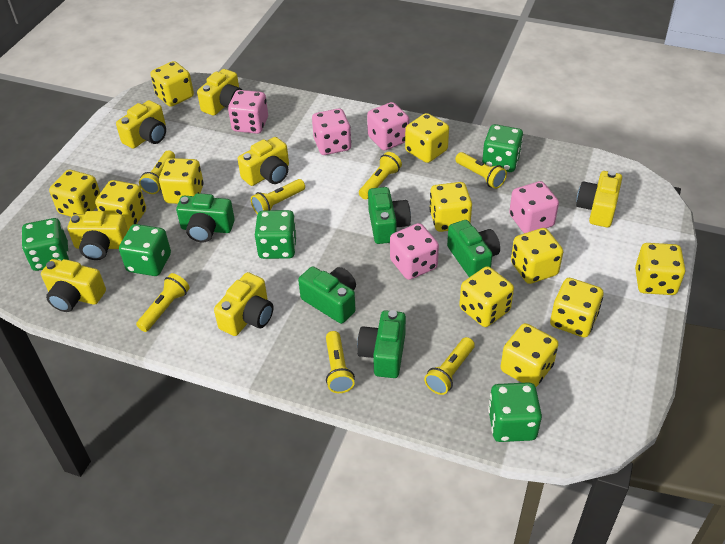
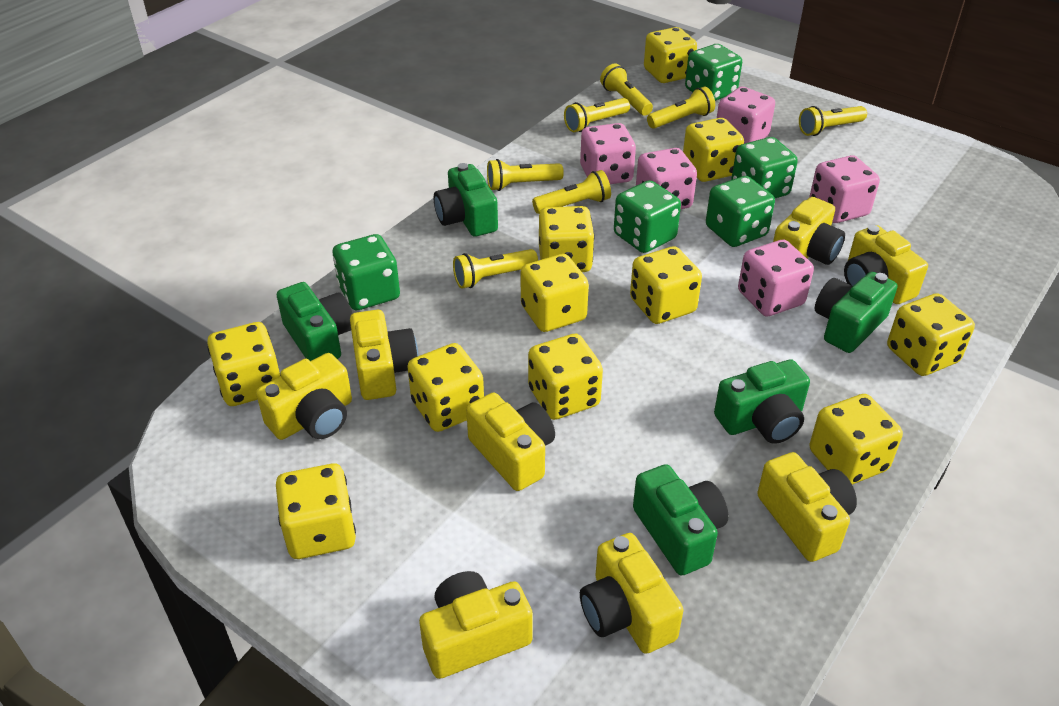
yellow camera: 7 -> 8

